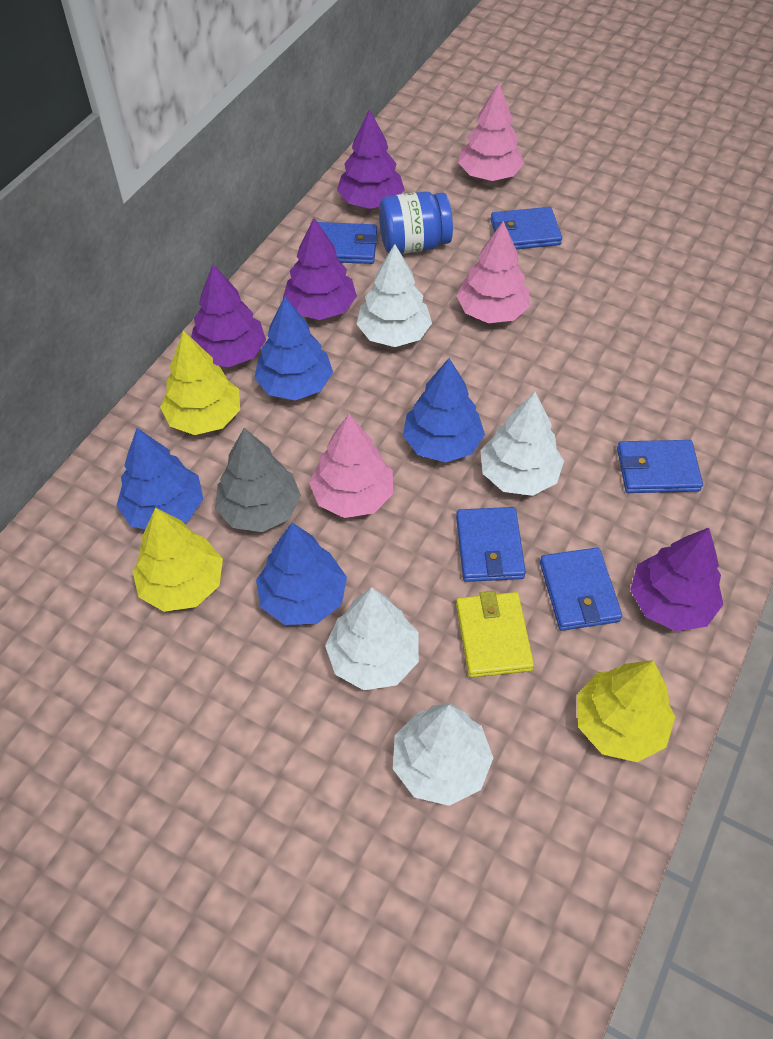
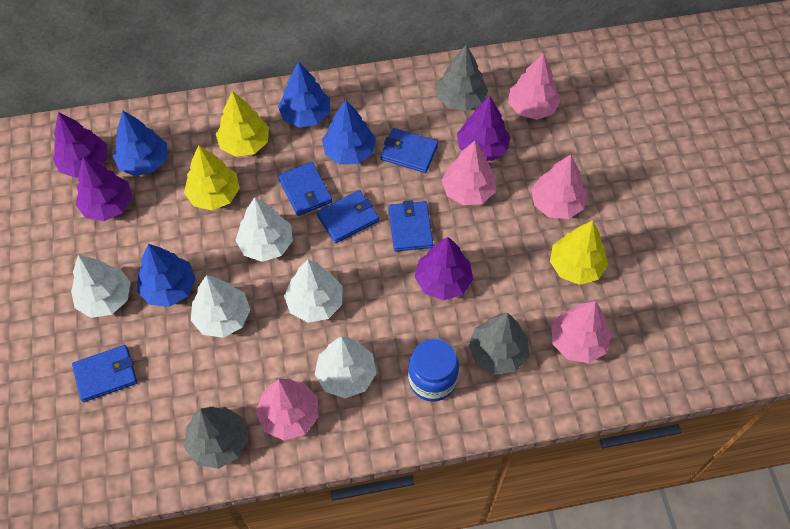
grey tree: 1 -> 3
pink tree: 3 -> 5
white tree: 4 -> 5
yellow wallet: 1 -> 0

